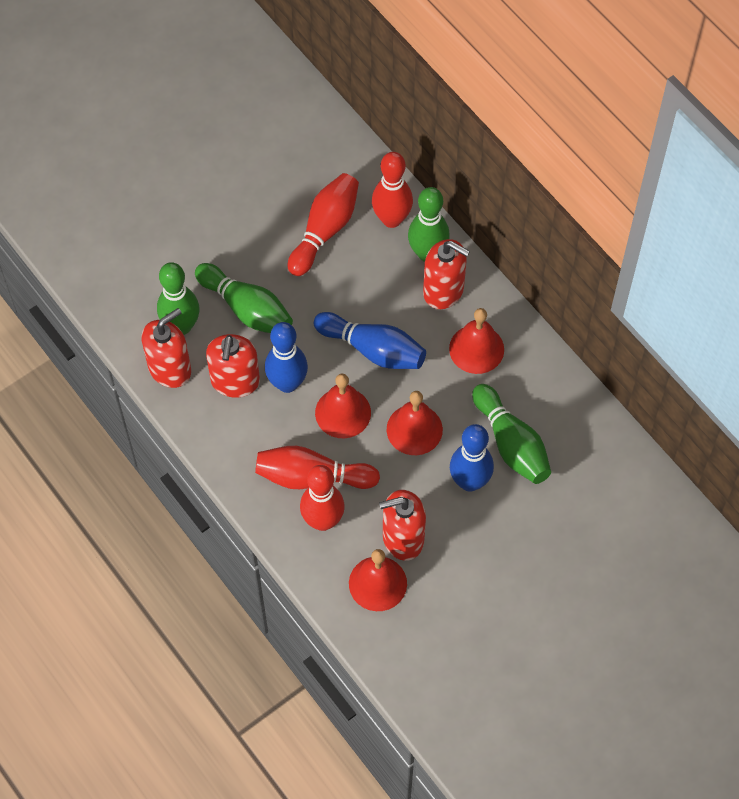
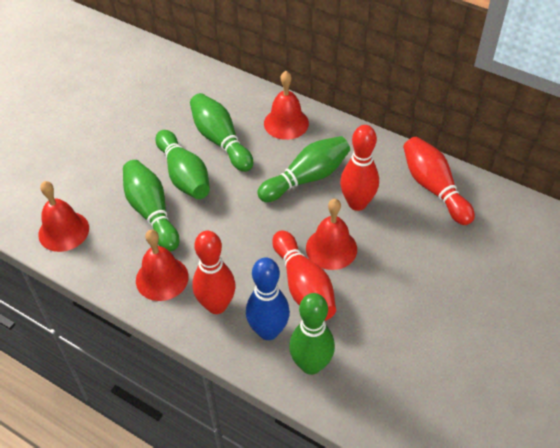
blue bowling pin: 3 -> 1
green bowling pin: 4 -> 5
red soap dispenser: 4 -> 0

